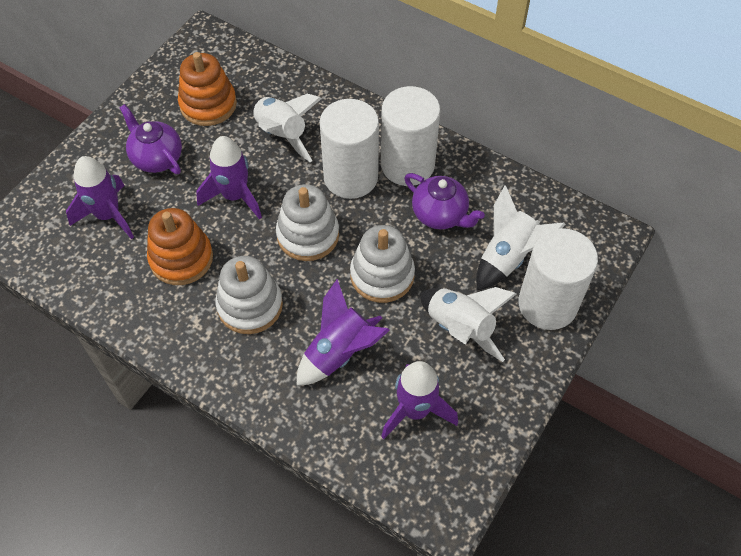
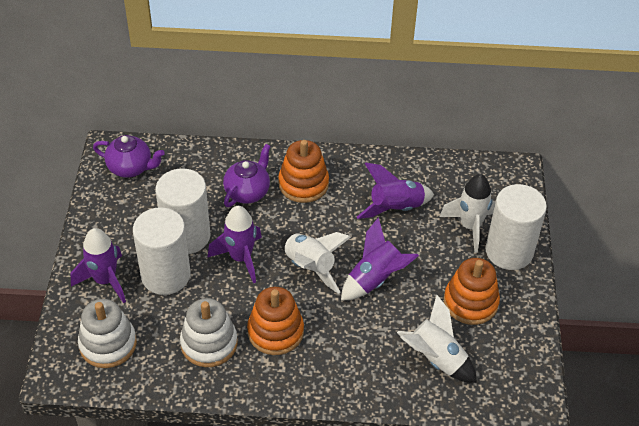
orange stacking toy: 2 -> 3
white stacking toy: 3 -> 2

